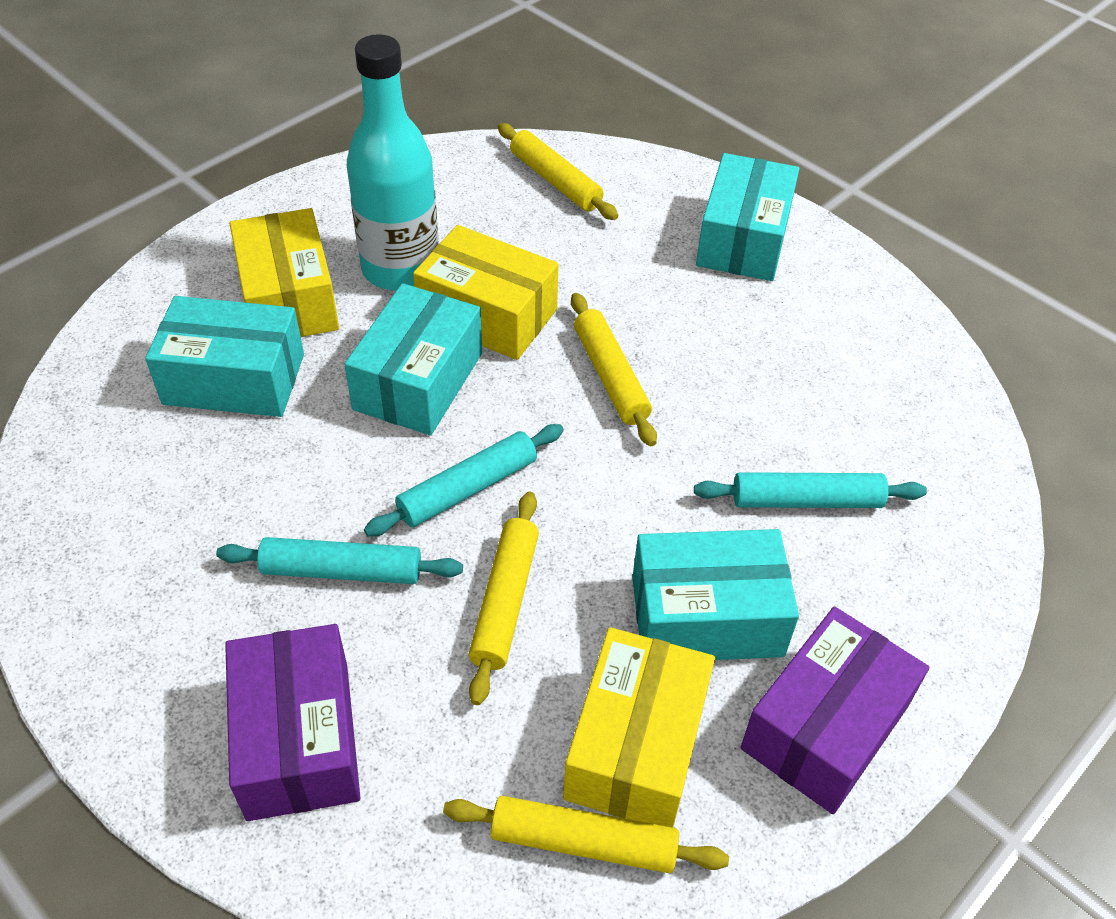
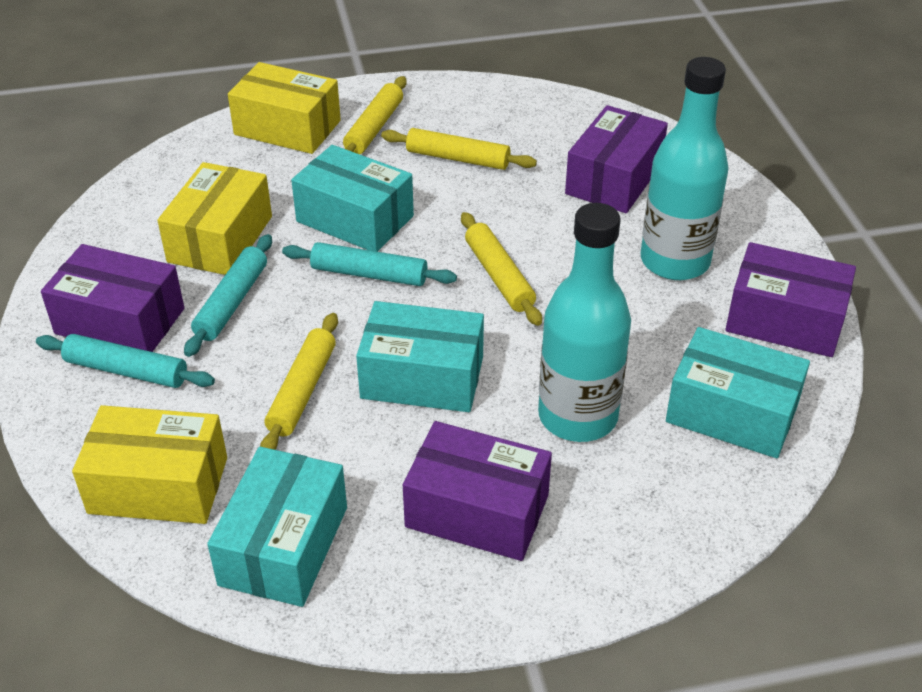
purple box: 2 -> 4
turquoise bottle: 1 -> 2

